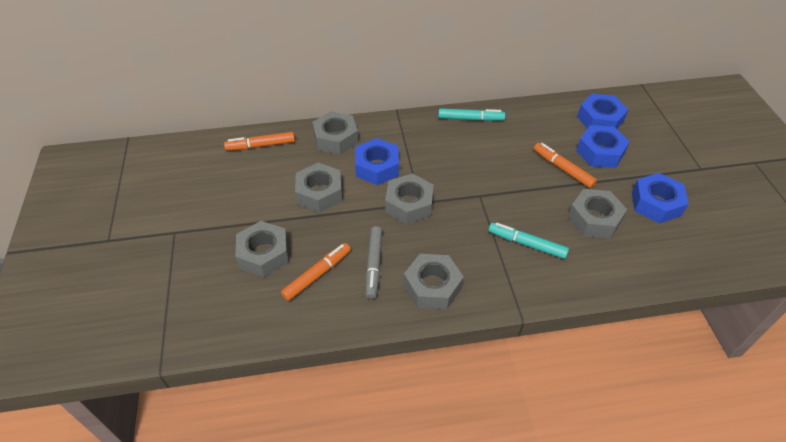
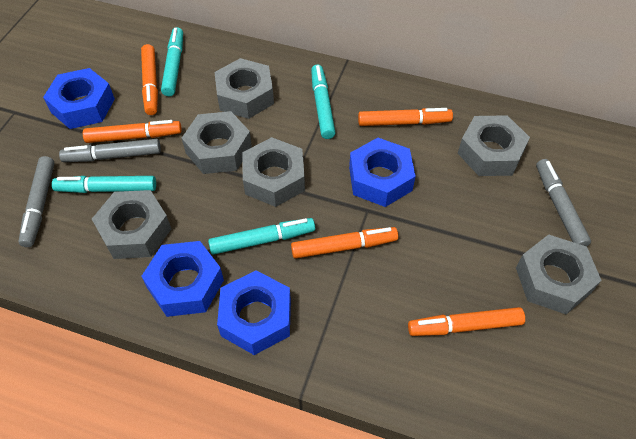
grey marker: 1 -> 3
orange marker: 3 -> 5
turquoise marker: 2 -> 4

